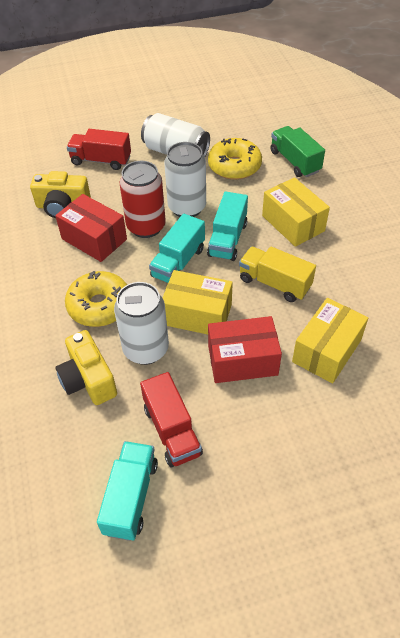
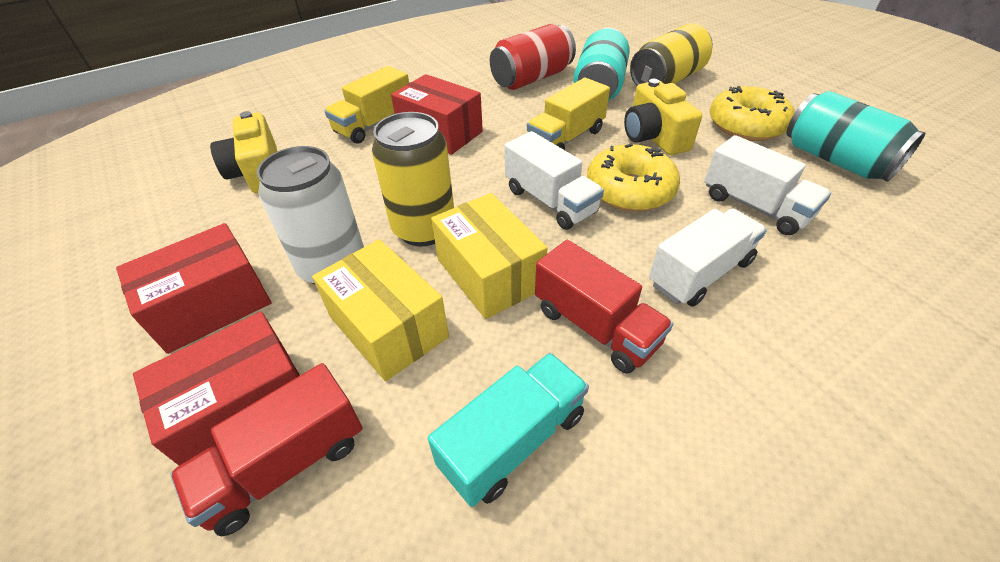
green truck: 1 -> 0
red box: 2 -> 3
turquoise can: 0 -> 2
turquoise truck: 3 -> 1
white can: 3 -> 1
white truck: 0 -> 3
yellow box: 3 -> 2
yellow can: 0 -> 2
yellow truck: 1 -> 2

